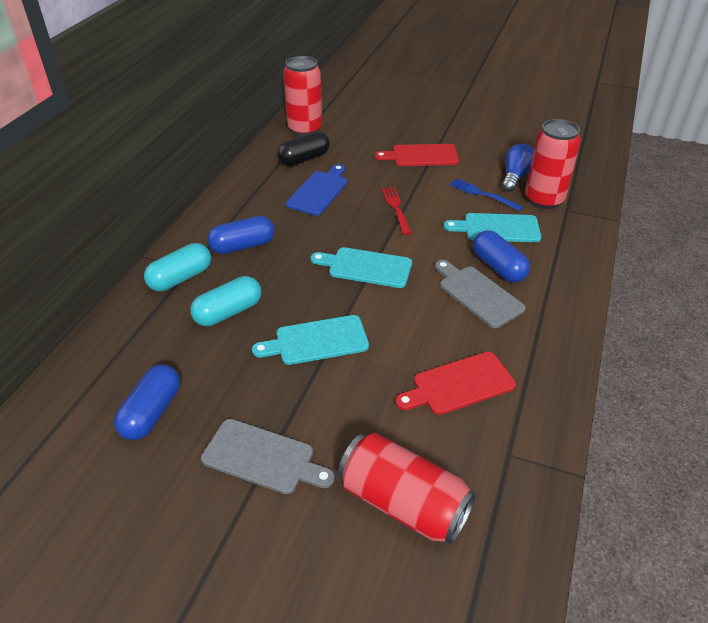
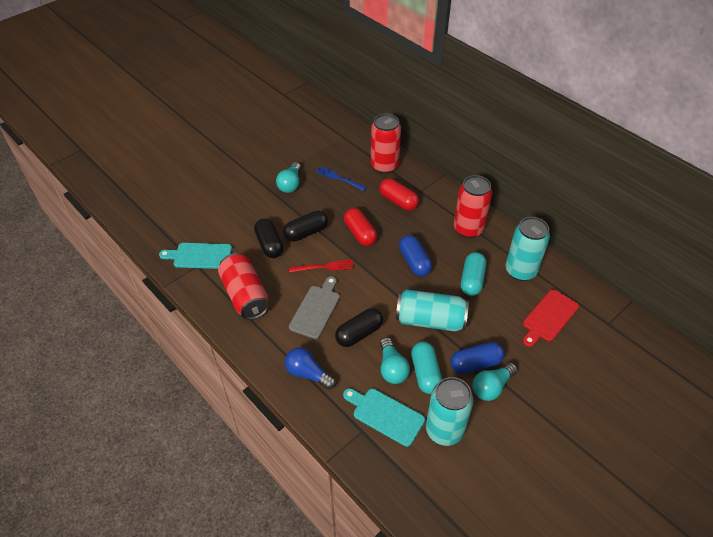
black capsule: 1 -> 3
blue capsule: 3 -> 2
blue cutting board: 1 -> 0
grey cutting board: 2 -> 1
red capsule: 0 -> 2
red cutting board: 2 -> 1
turquoise can: 0 -> 3
turquoise cutting board: 3 -> 2
turquoise light bulb: 0 -> 3

